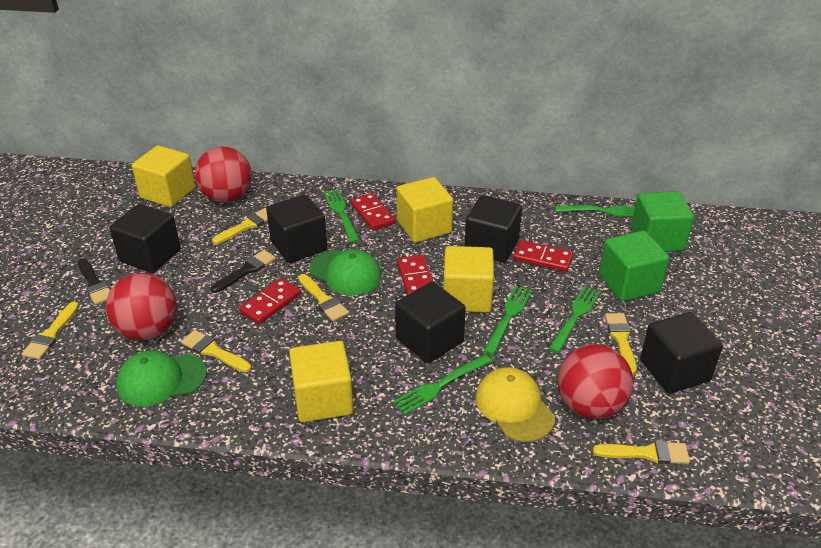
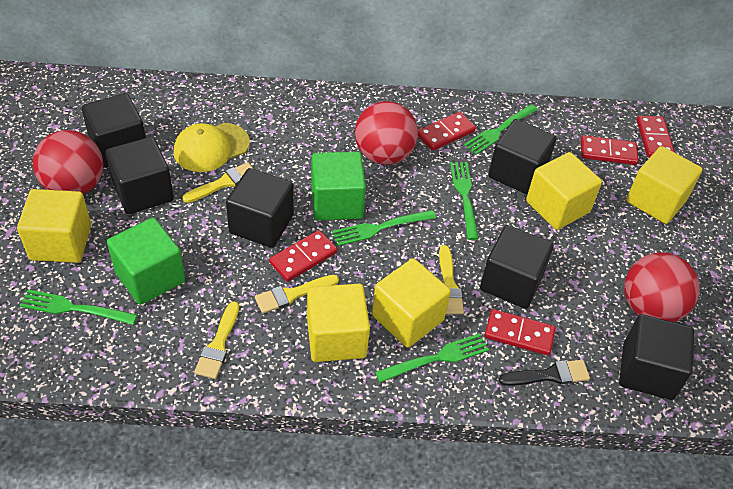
black brush: 2 -> 1
black cube: 5 -> 6
green cap: 2 -> 0
red domino: 4 -> 5
yellow brush: 6 -> 4
yellow cube: 4 -> 5

